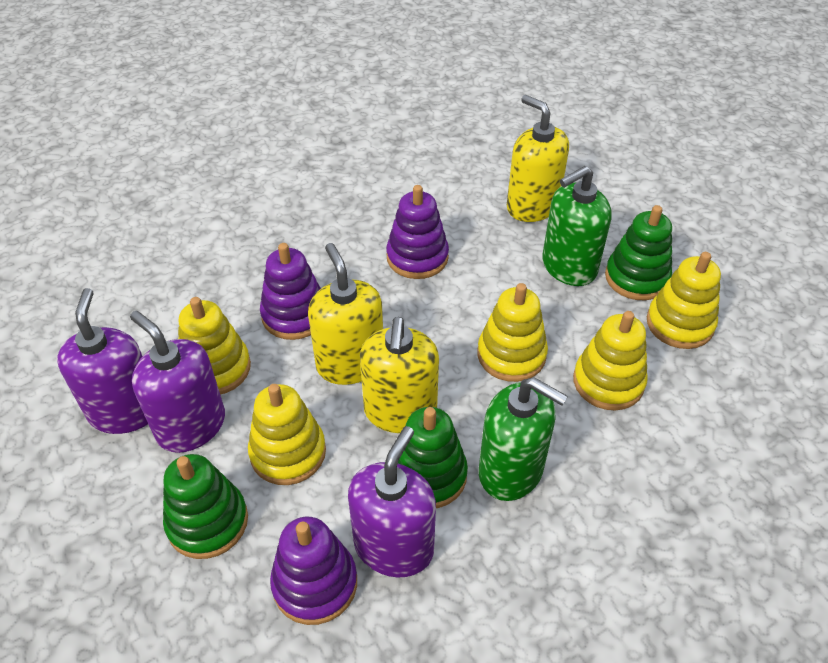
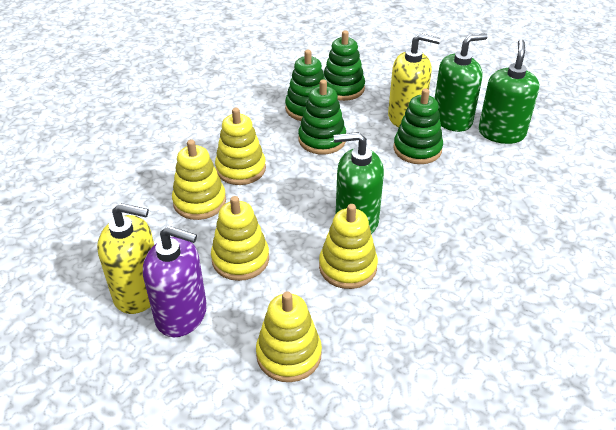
green soap dispenser: 2 -> 3
green stacking toy: 3 -> 4
purple soap dispenser: 3 -> 1
purple stacking toy: 3 -> 0
yellow soap dispenser: 3 -> 2

